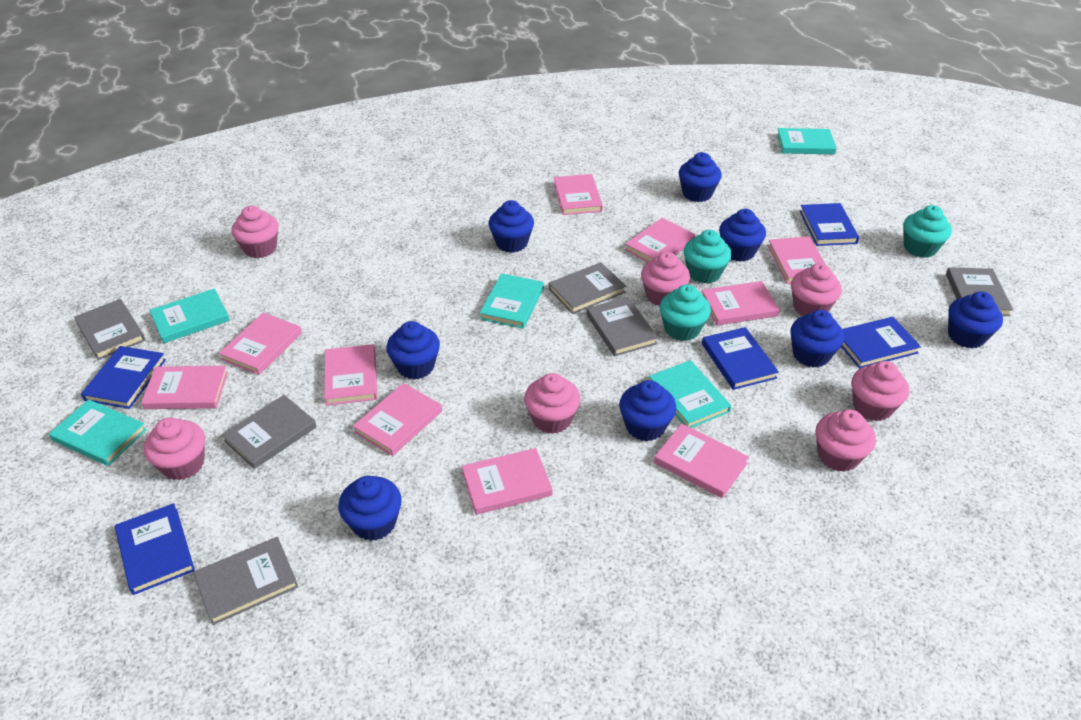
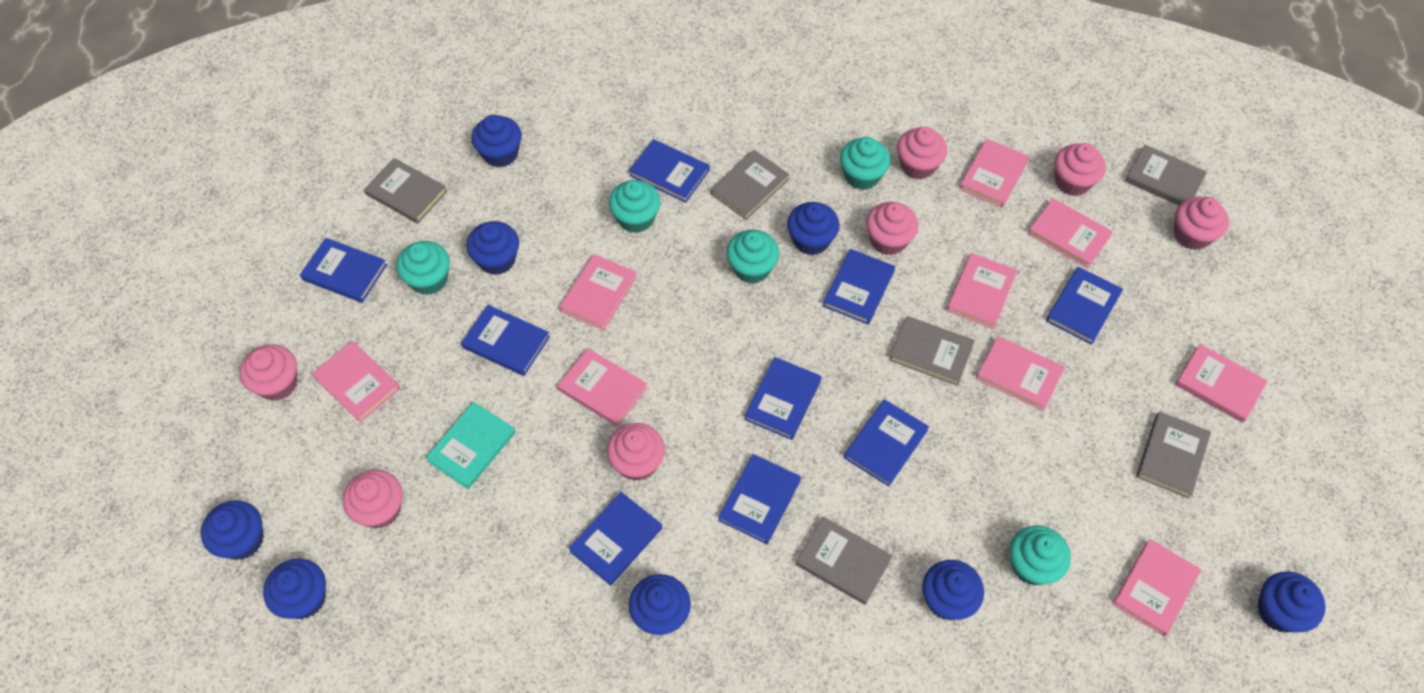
blue book: 5 -> 9
pink book: 10 -> 9
turquoise book: 5 -> 1
turquoise cupcake: 3 -> 5

